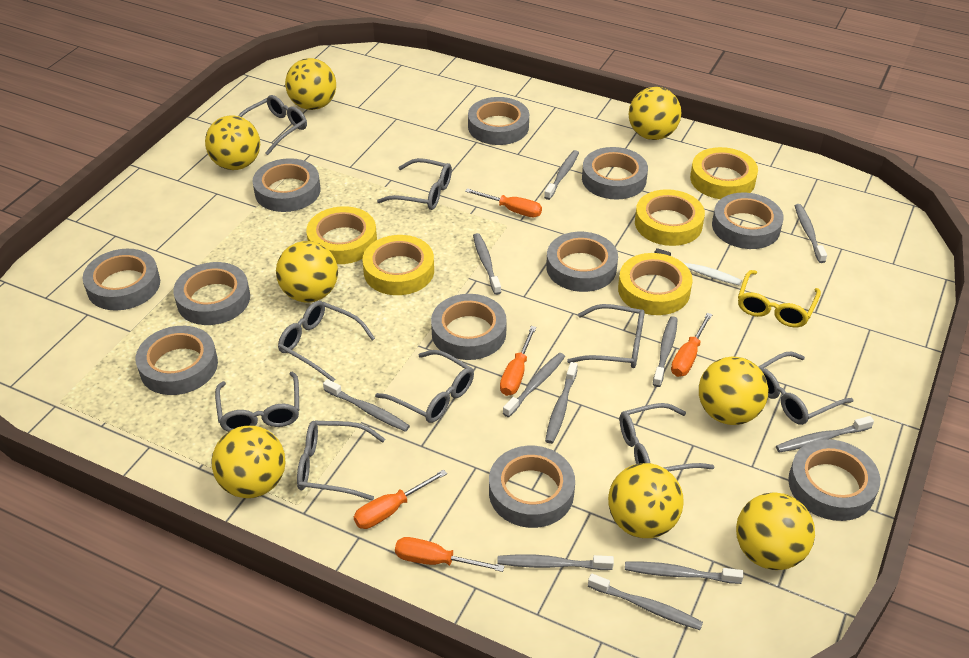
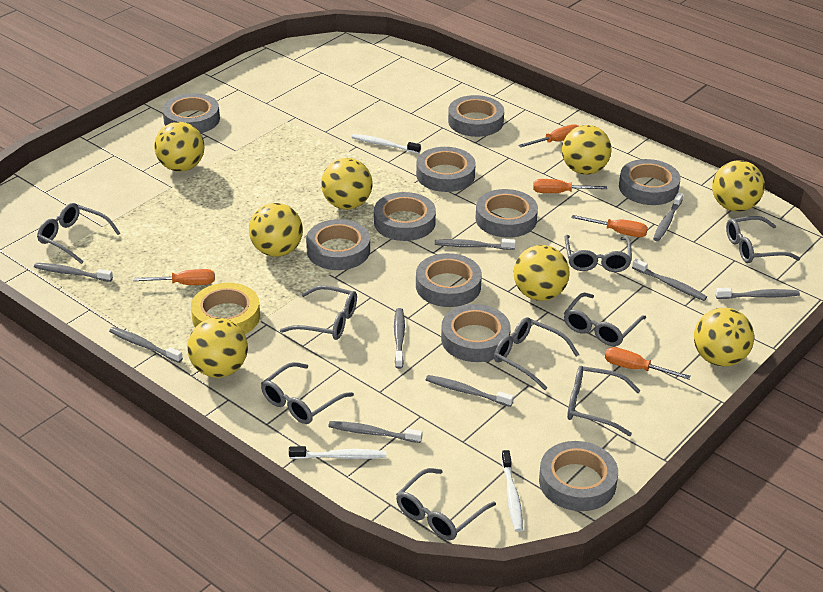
grey tape: 11 -> 10
grey toothbrush: 11 -> 9
white toothbrush: 1 -> 3
yellow glasses: 1 -> 0
yellow tape: 5 -> 1

